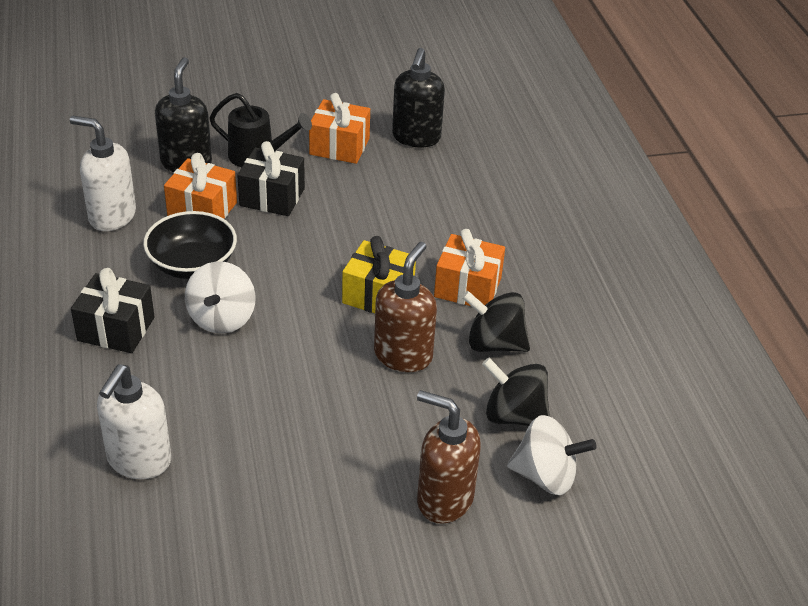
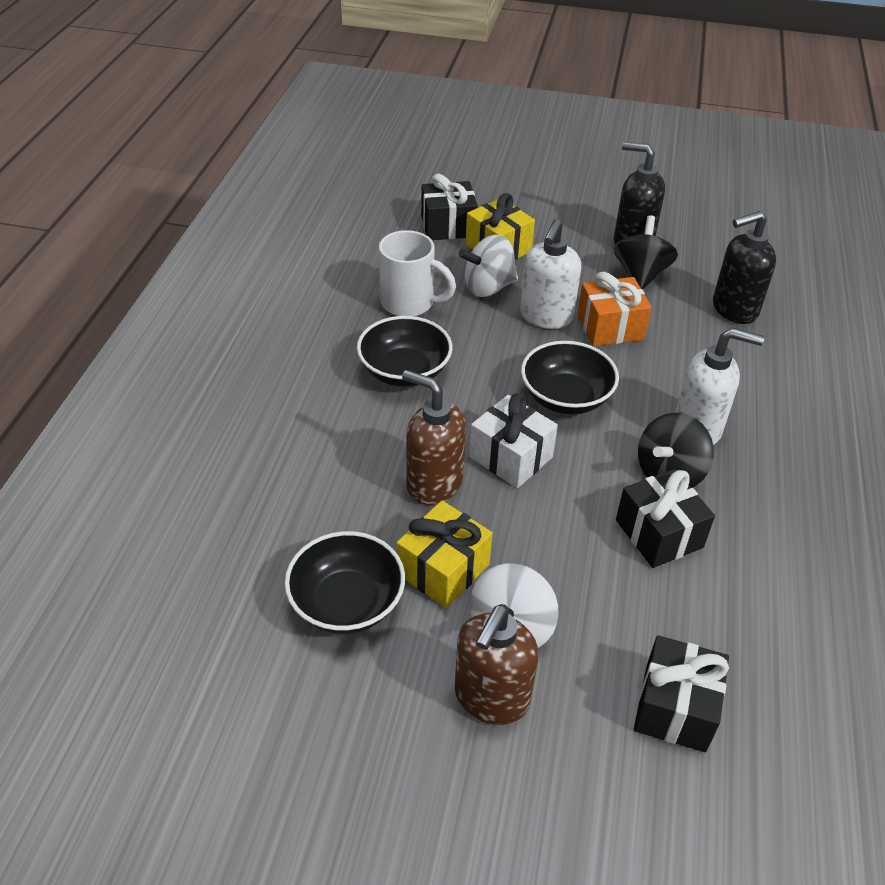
black bowl: 1 -> 3
black gift: 2 -> 3
black watering can: 1 -> 0
orange gift: 3 -> 1
white gift: 0 -> 1
white mug: 0 -> 1
yellow gift: 1 -> 2

